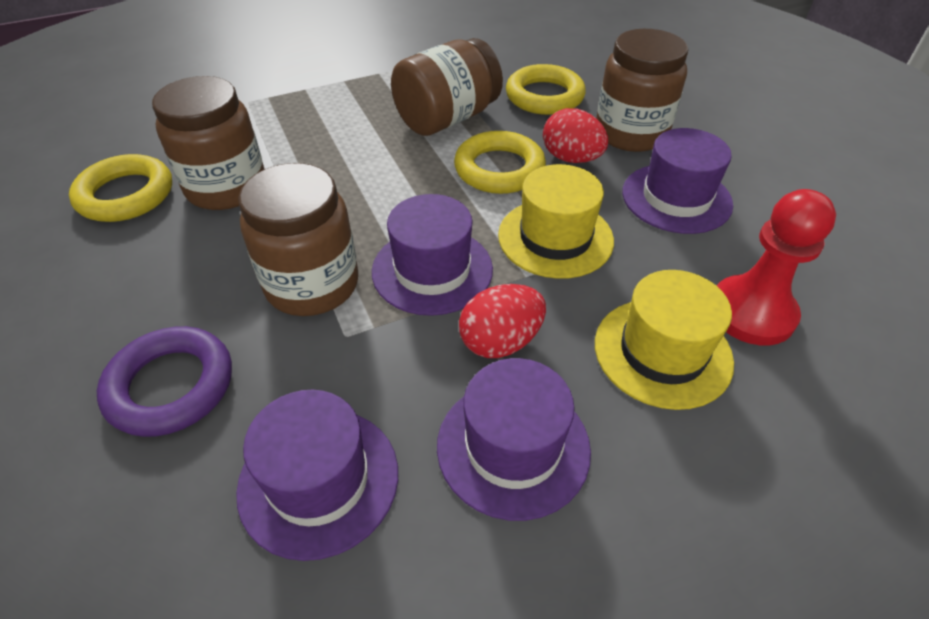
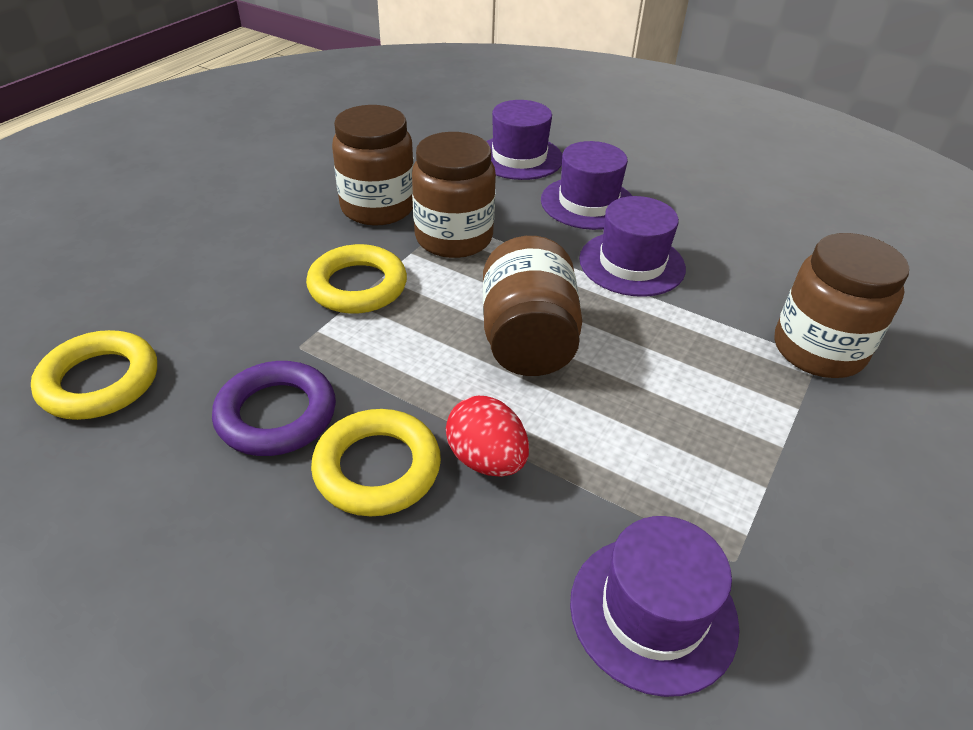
red egg: 2 -> 1
red pawn: 1 -> 0
yellow hat: 2 -> 0

